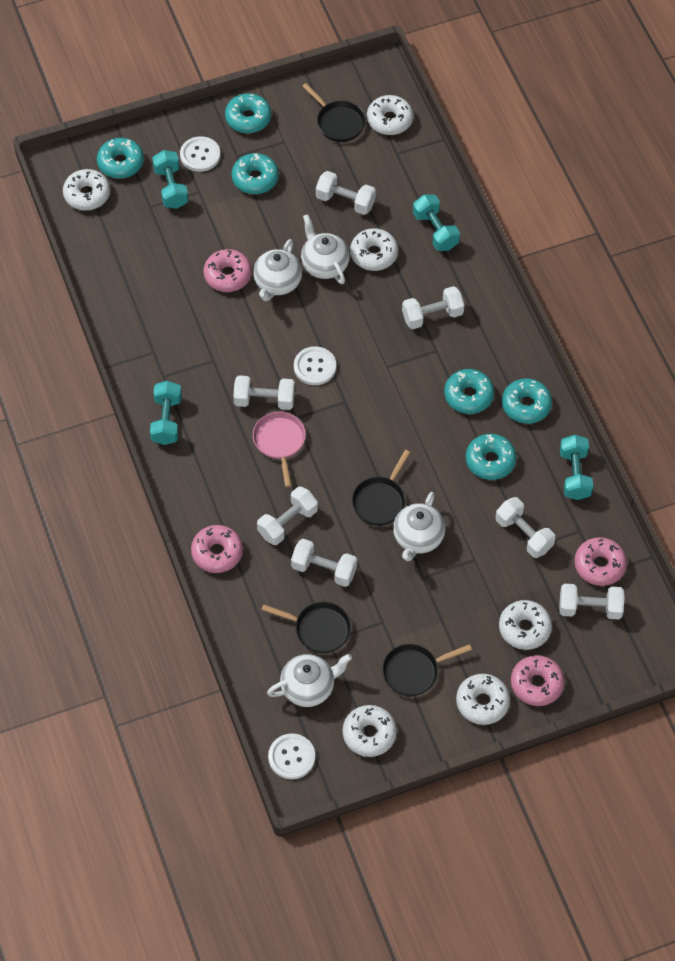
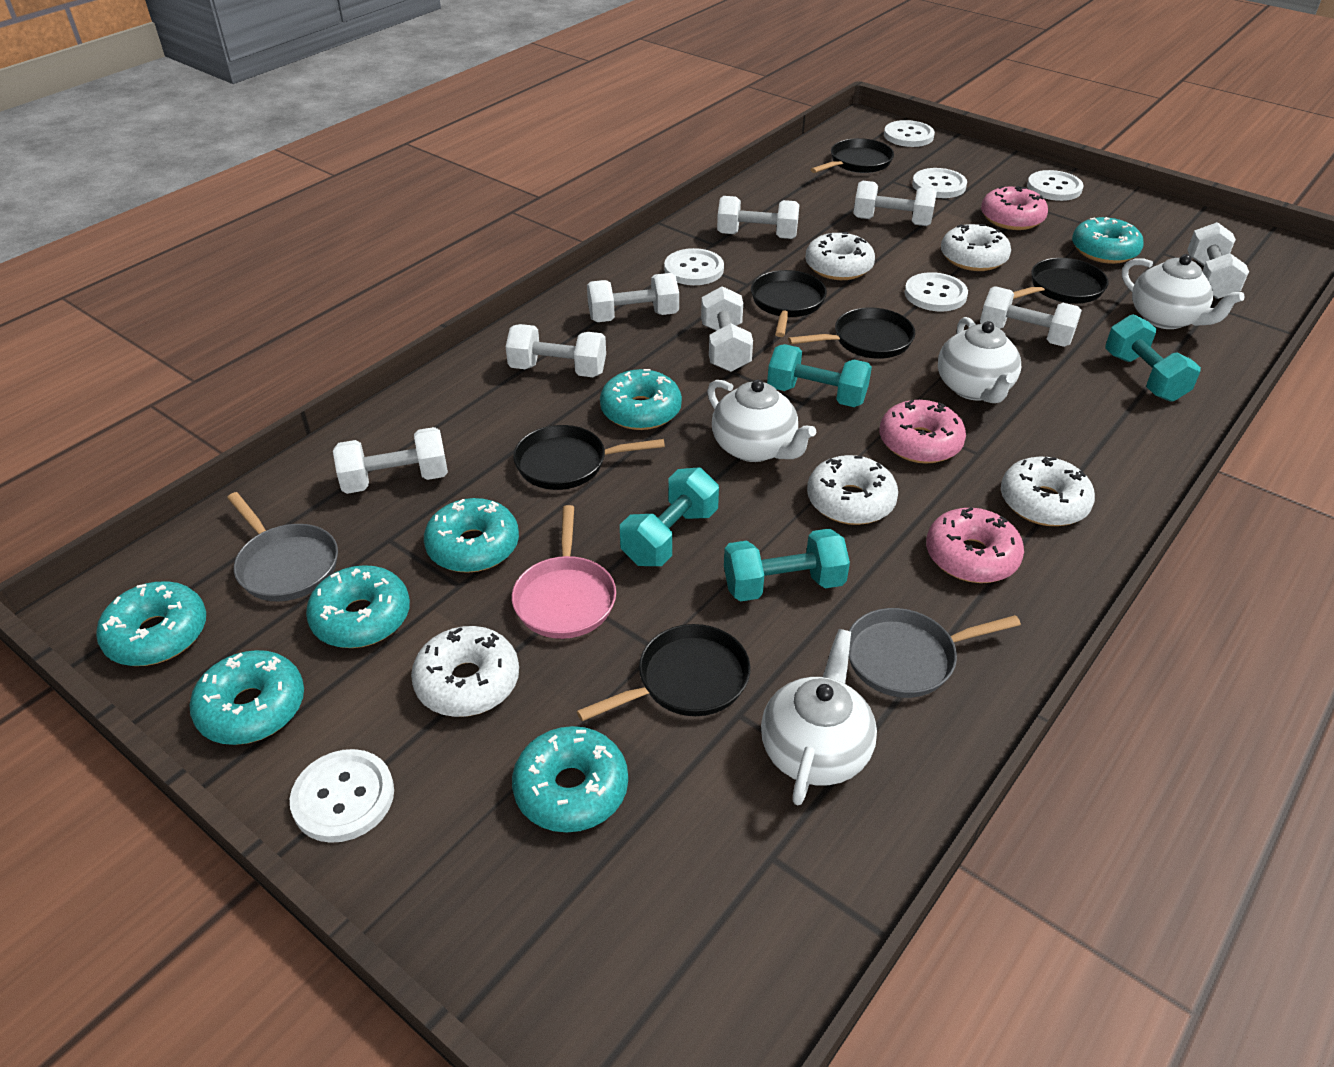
black pan: 4 -> 6
grey pan: 0 -> 2
pink donut: 4 -> 3
turquoise donut: 6 -> 7
white button: 3 -> 6
white donut: 6 -> 5
white dumbbell: 7 -> 8

